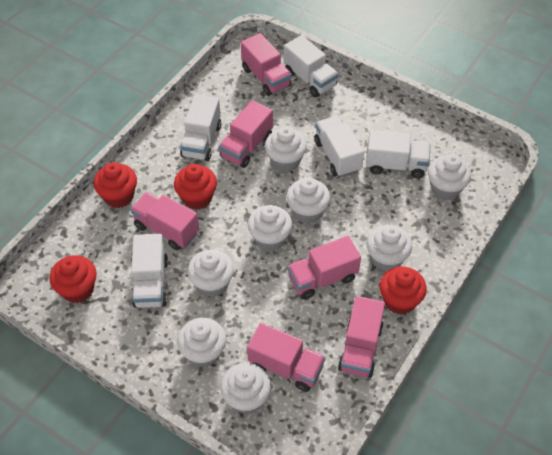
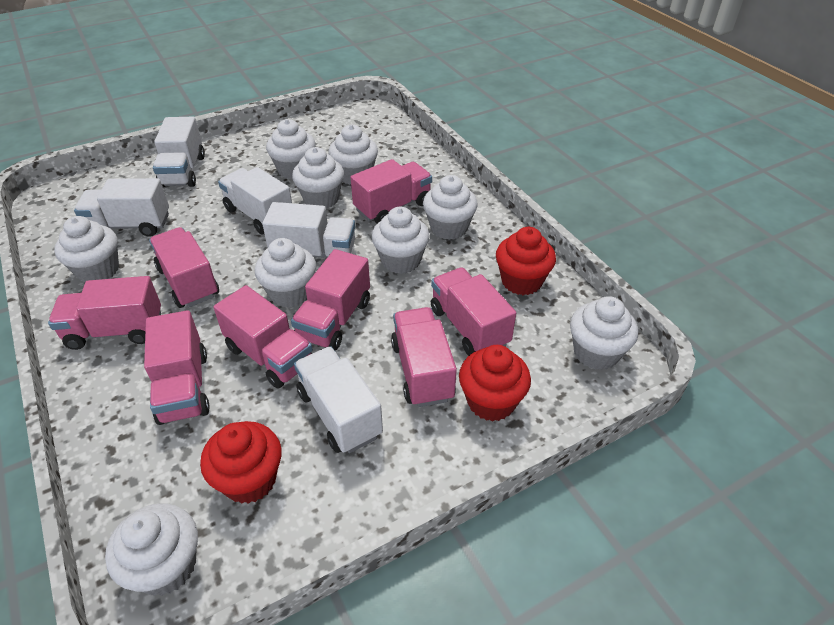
pink truck: 6 -> 8
red cupcake: 4 -> 3
white cupcake: 8 -> 9

